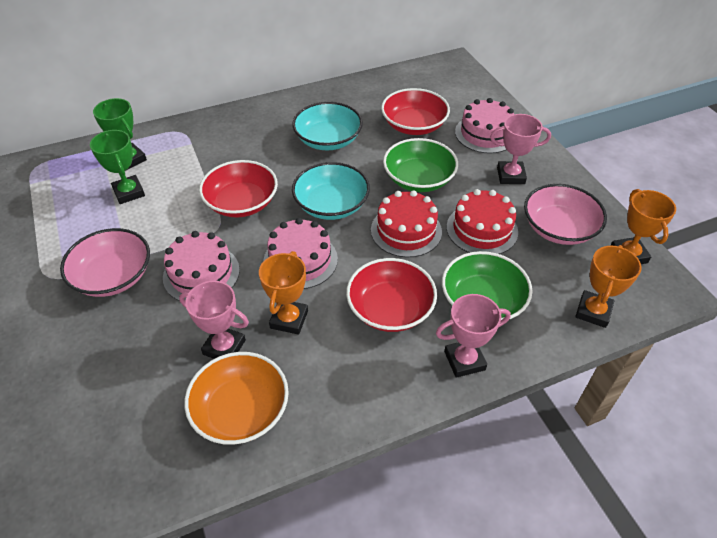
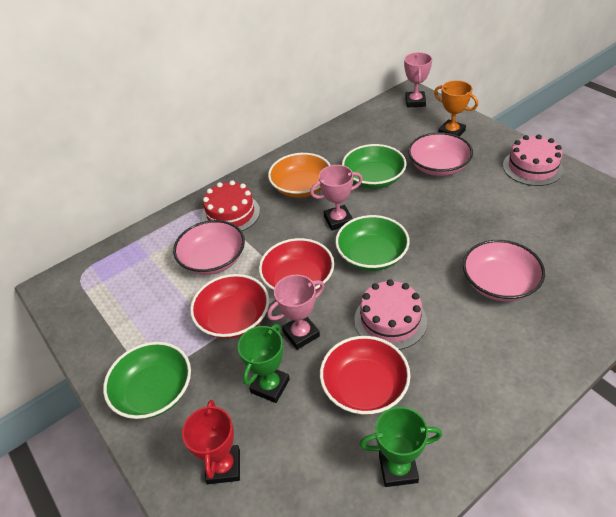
green bowl: 2 -> 3
orange trophy: 3 -> 1
pink bowl: 2 -> 3
pink cake: 3 -> 2
red cake: 2 -> 1
red trophy: 0 -> 1
turquoise bowl: 2 -> 0

